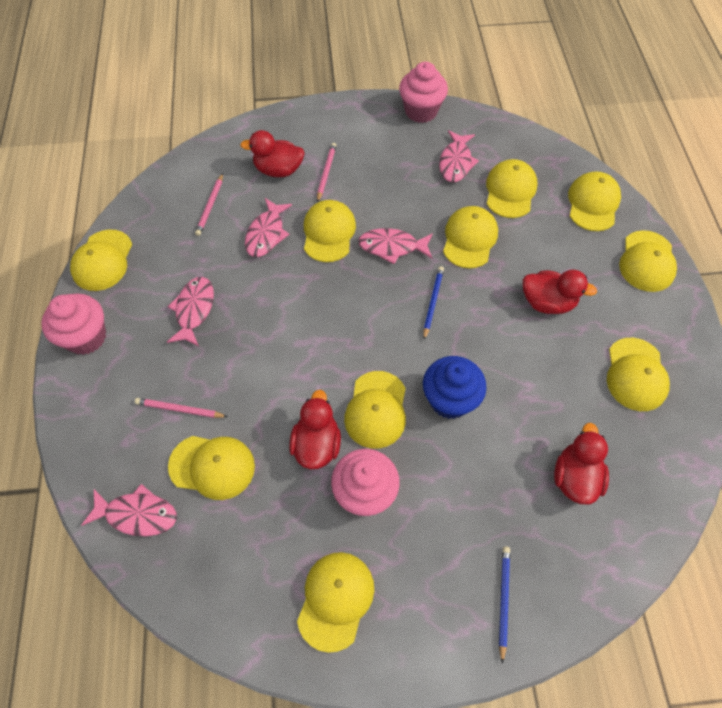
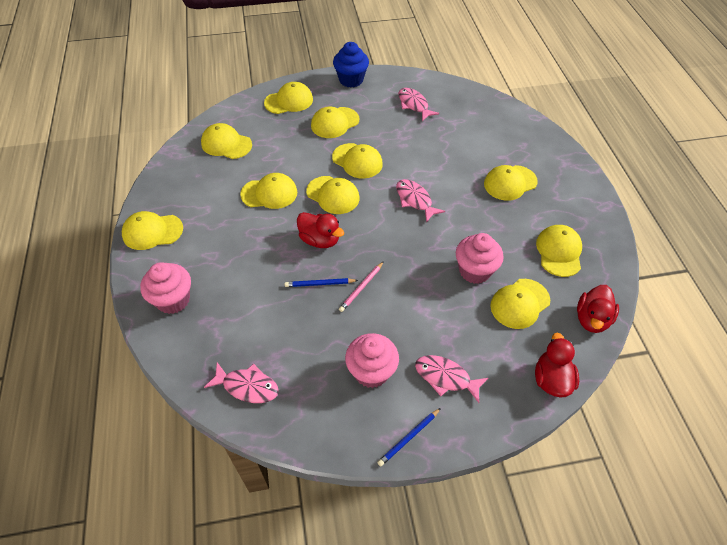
pink fish: 5 -> 4
pink pencil: 3 -> 1
red duck: 4 -> 3

